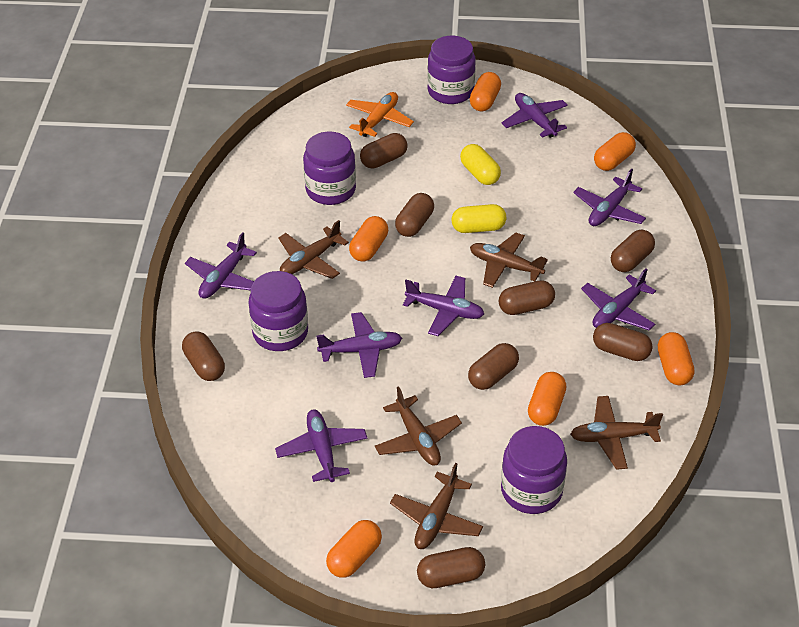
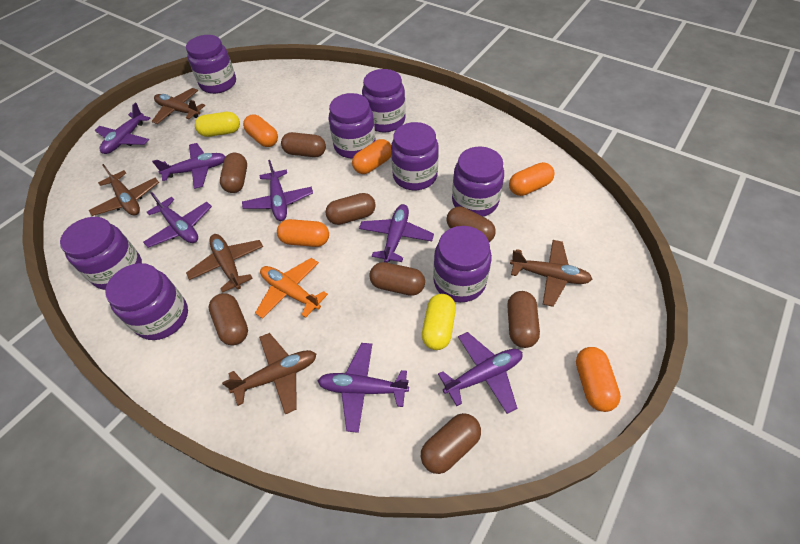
orange capsule: 6 -> 5
purple jar: 4 -> 8

